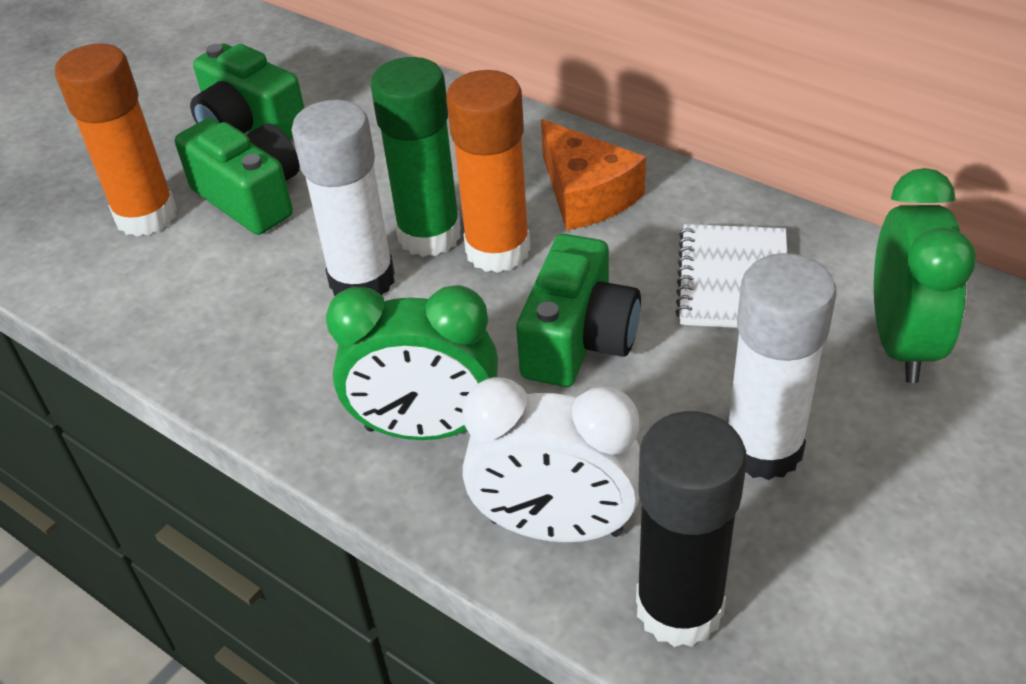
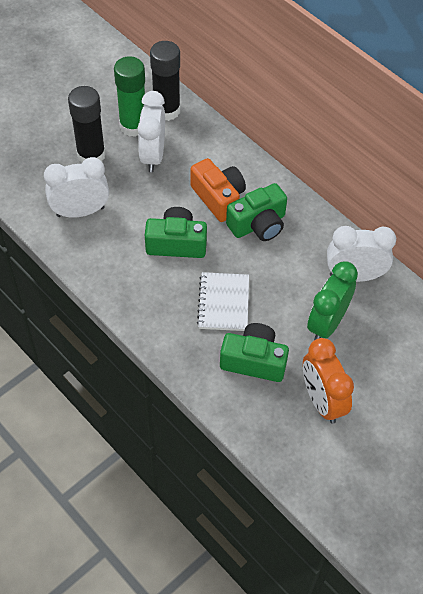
black glue stick: 1 -> 2
green clock: 2 -> 1
orange camera: 0 -> 1
orange cheese: 1 -> 0
orange clock: 0 -> 1
orange glue stick: 2 -> 0
white clock: 1 -> 3
white glue stick: 2 -> 0

